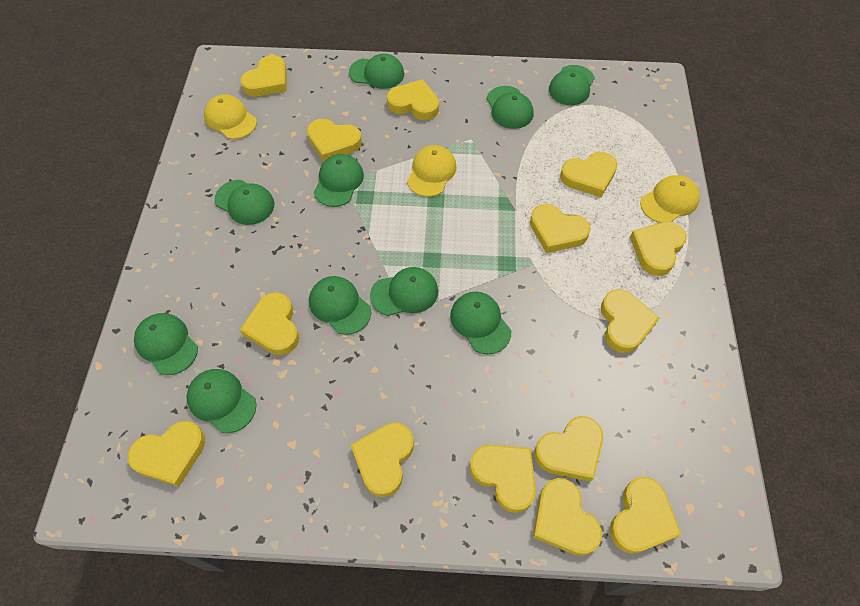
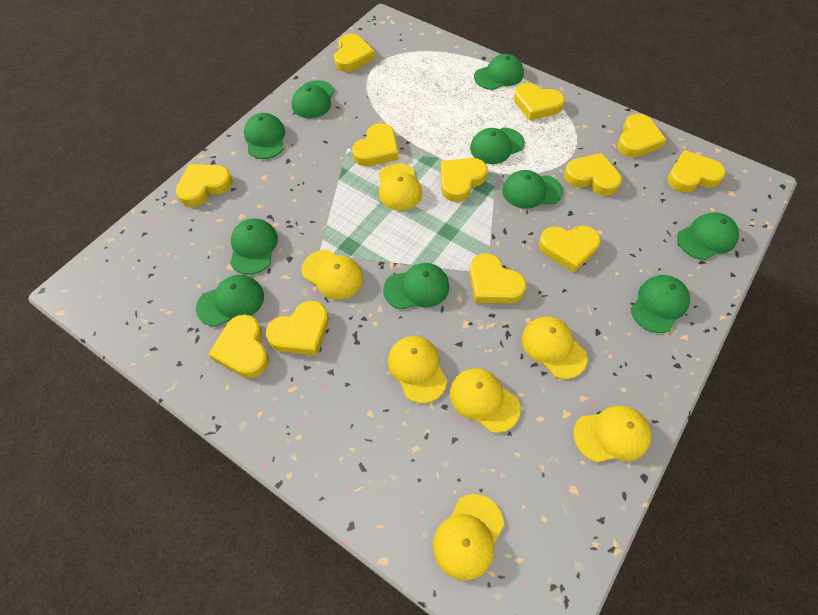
yellow cap: 3 -> 7
yellow heart: 14 -> 12

